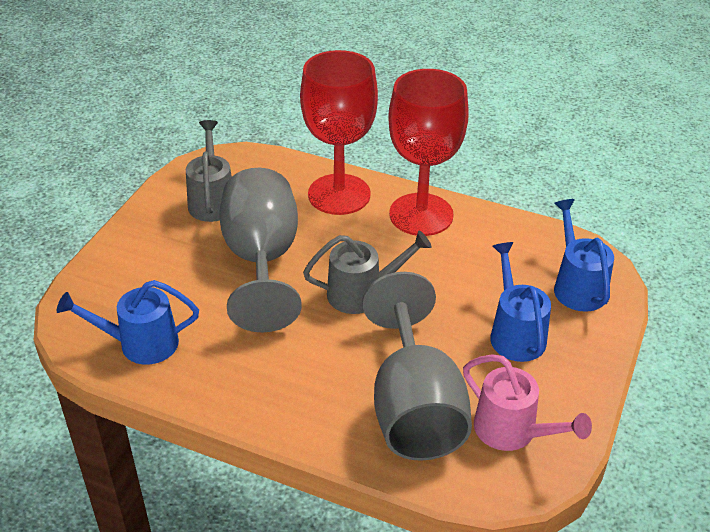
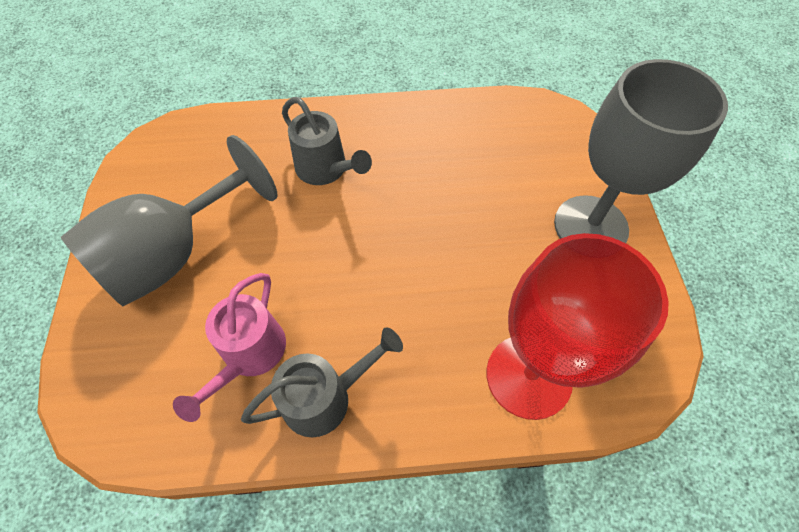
blue watering can: 3 -> 0
red goblet: 2 -> 1

